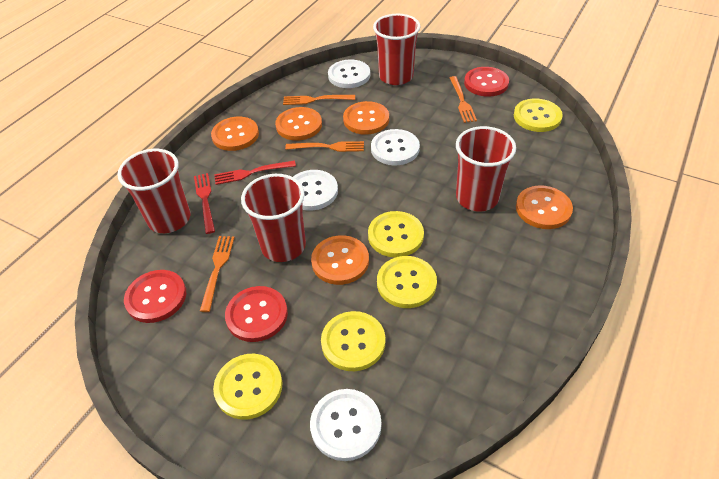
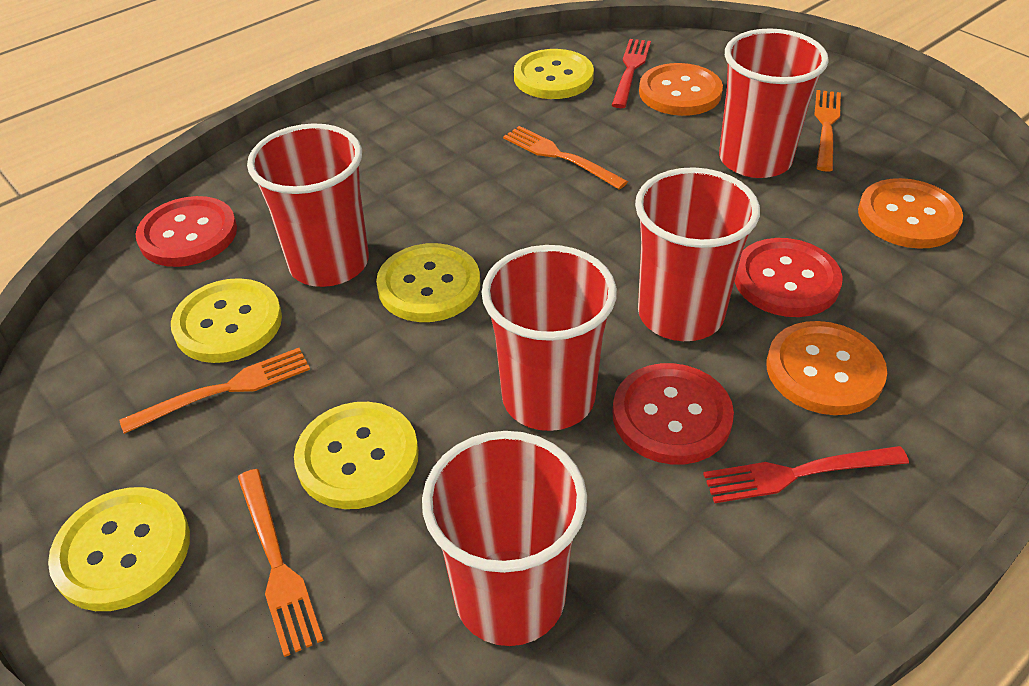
orange button: 5 -> 3
red cup: 4 -> 5
white button: 4 -> 0

